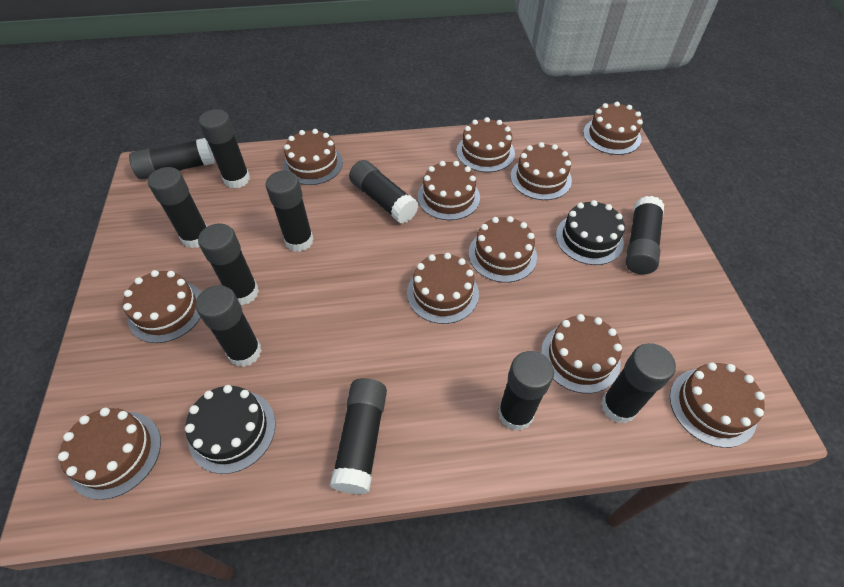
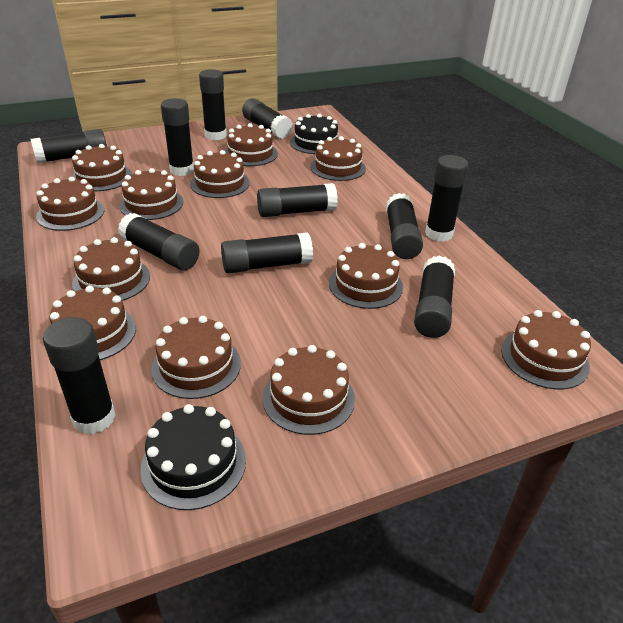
brown cake: 11 -> 12

